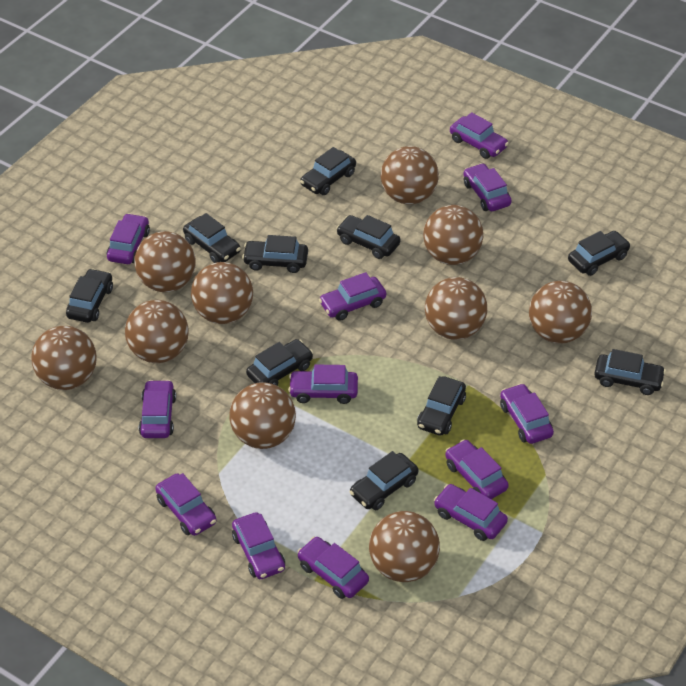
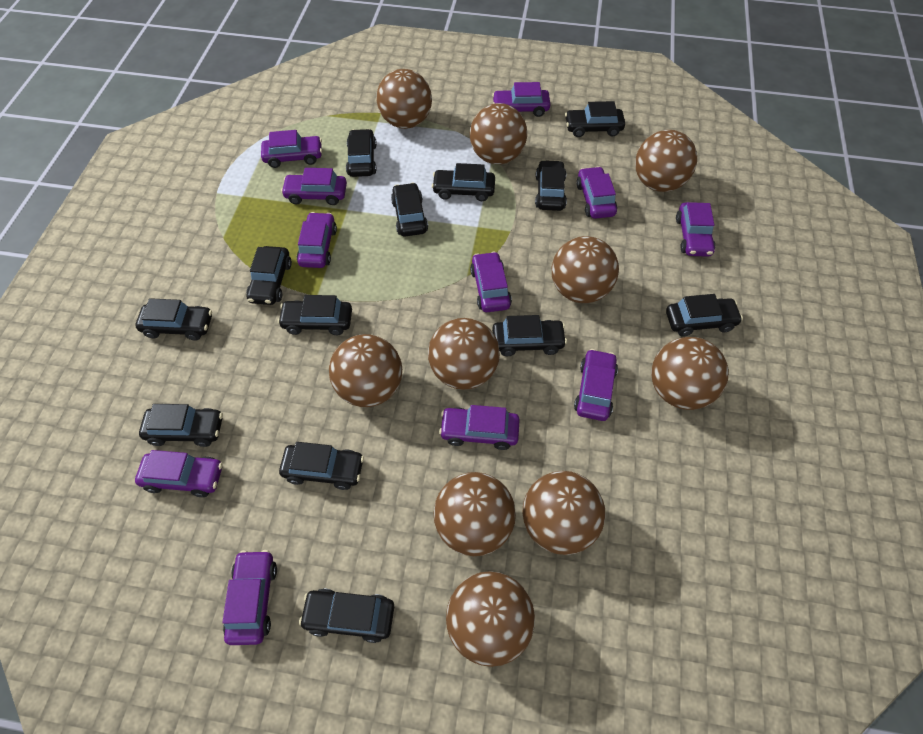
black car: 10 -> 13
purple car: 12 -> 11

